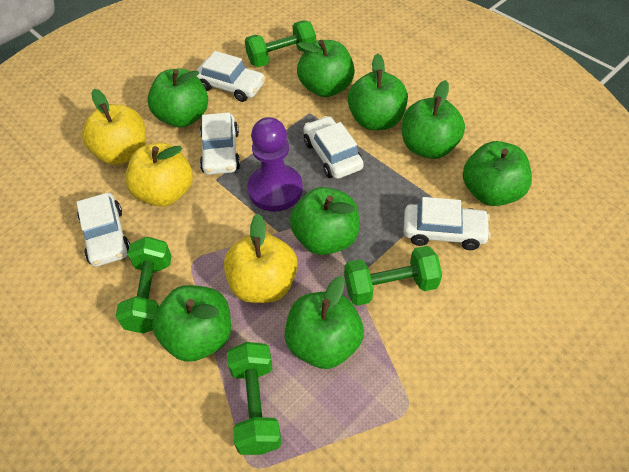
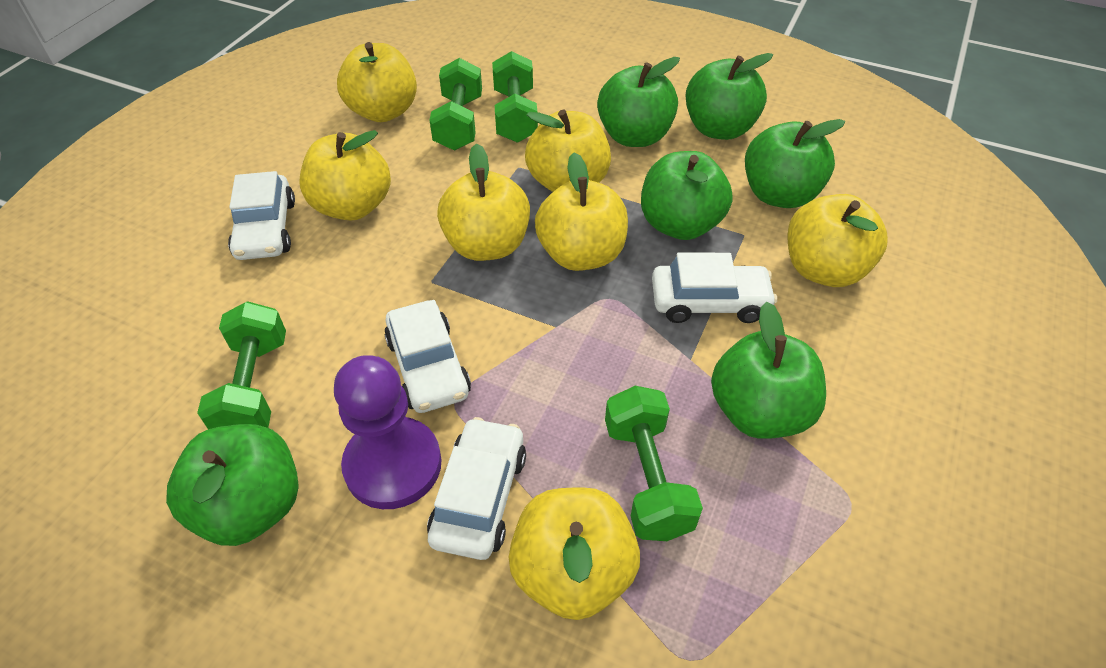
green apple: 8 -> 6
white car: 5 -> 4
yellow apple: 3 -> 7

